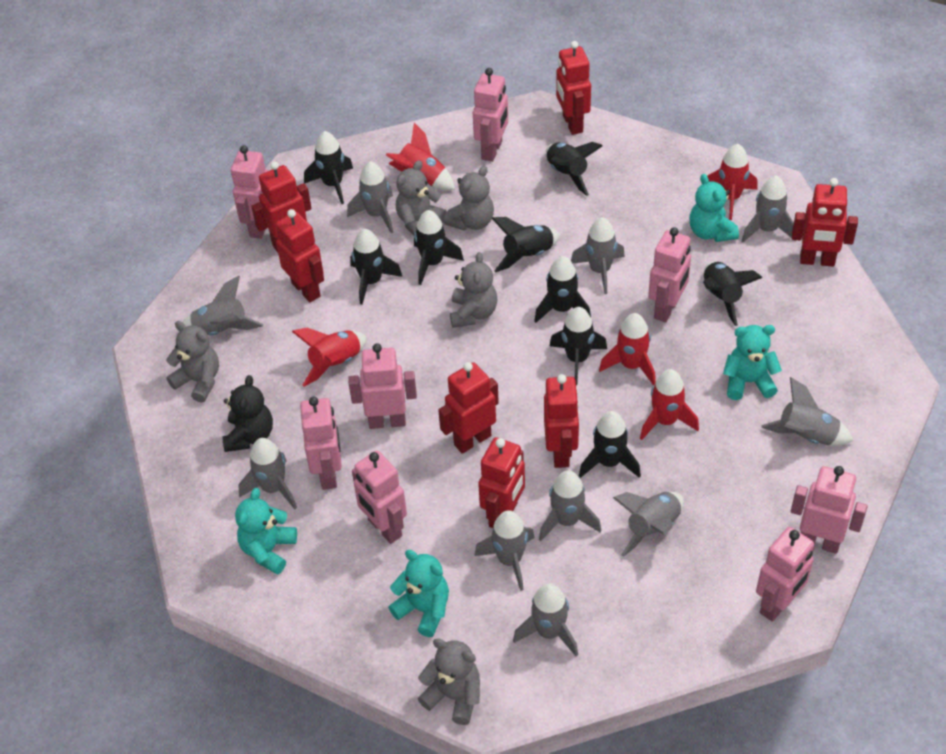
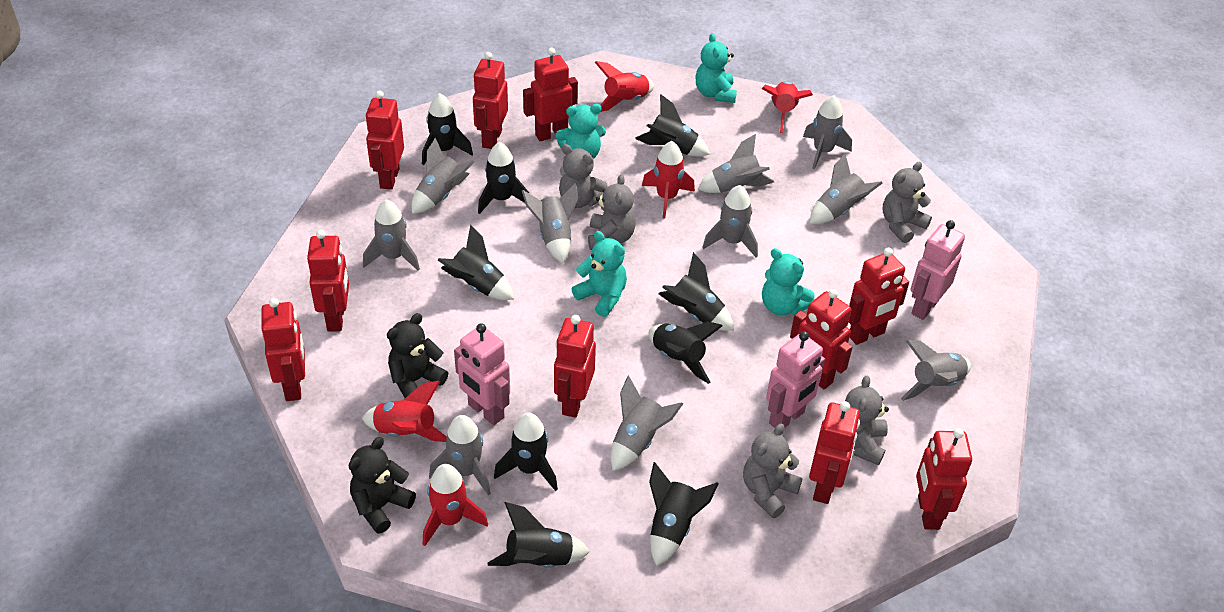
black teddy bear: 1 -> 2
pink robot: 8 -> 3
red robot: 7 -> 10

